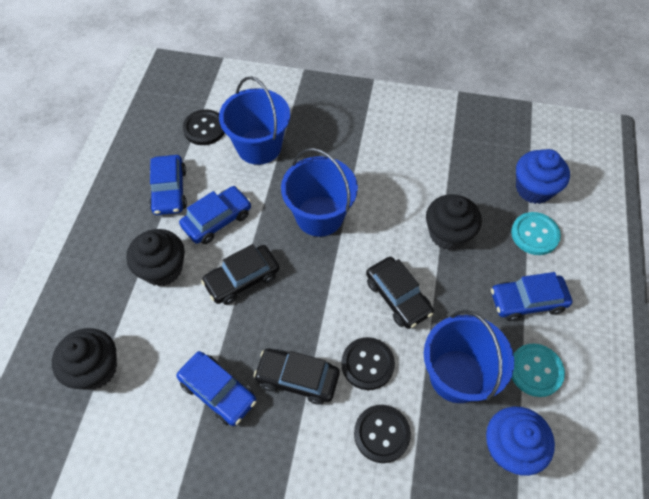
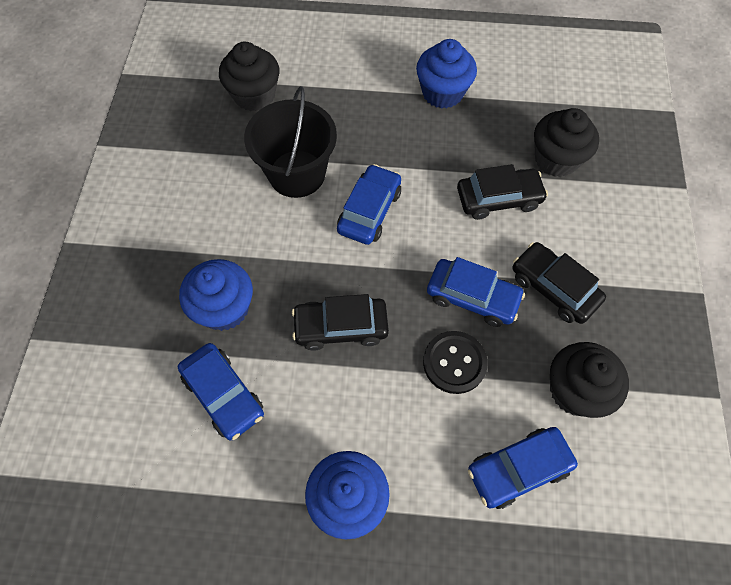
black bucket: 0 -> 1
black button: 3 -> 1
blue bucket: 3 -> 0
blue cupcake: 2 -> 3
turquoise button: 2 -> 0

